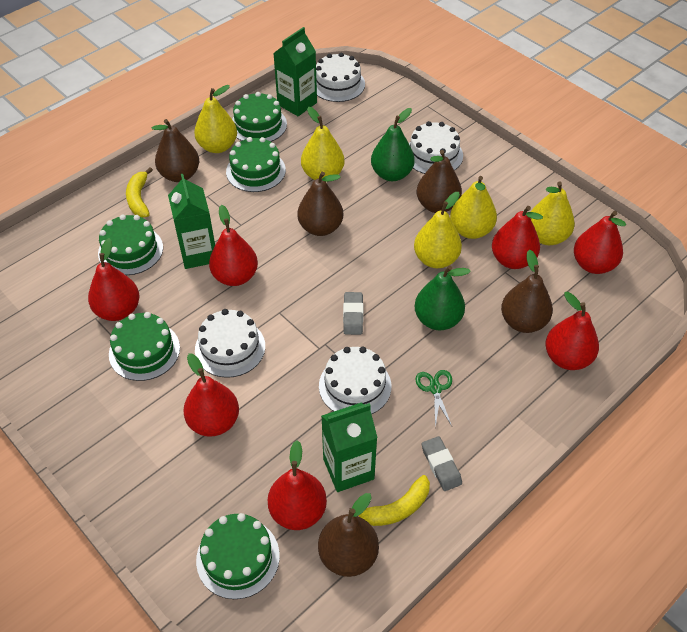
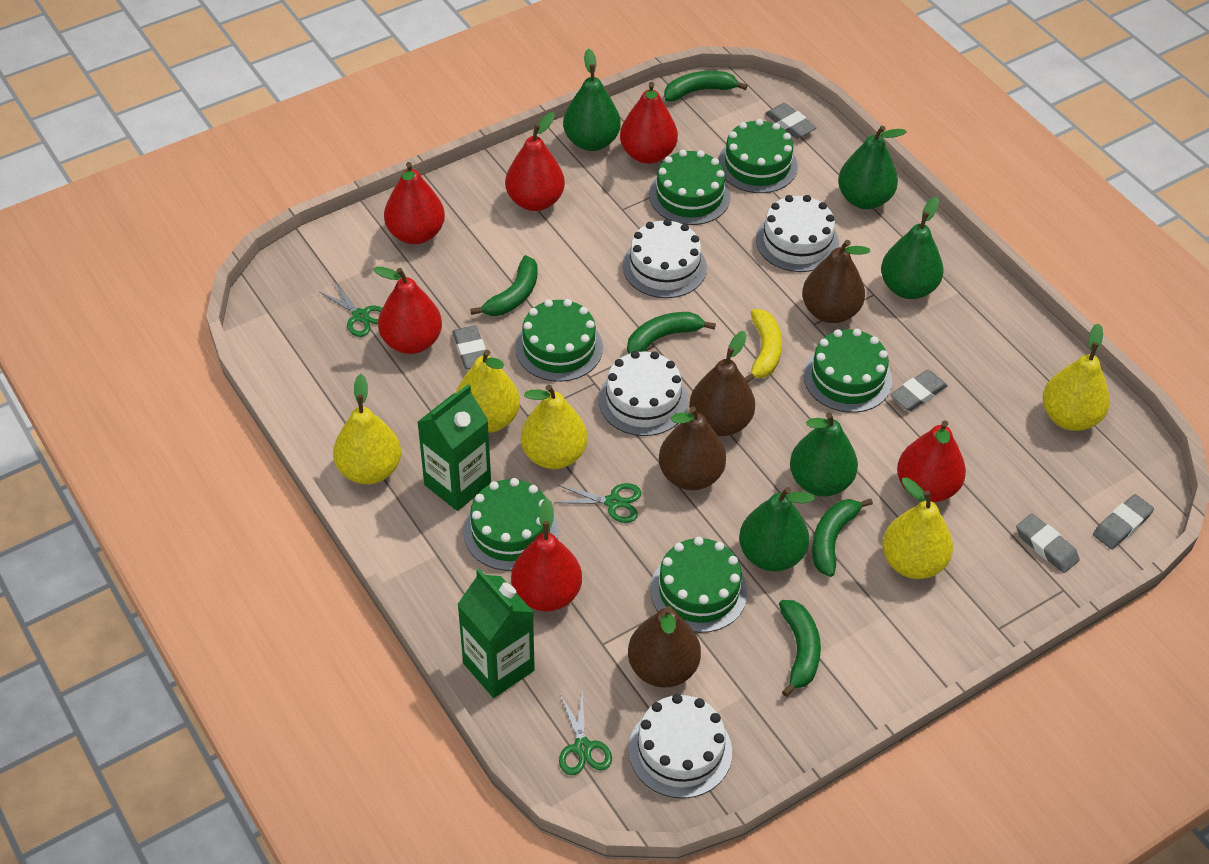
brown pear: 5 -> 4
green banana: 0 -> 5
green cake: 5 -> 6
green carton: 3 -> 2
green pear: 2 -> 5
green scissors: 1 -> 3
grey eraser: 2 -> 5
red pear: 7 -> 6
yellow banana: 2 -> 1

